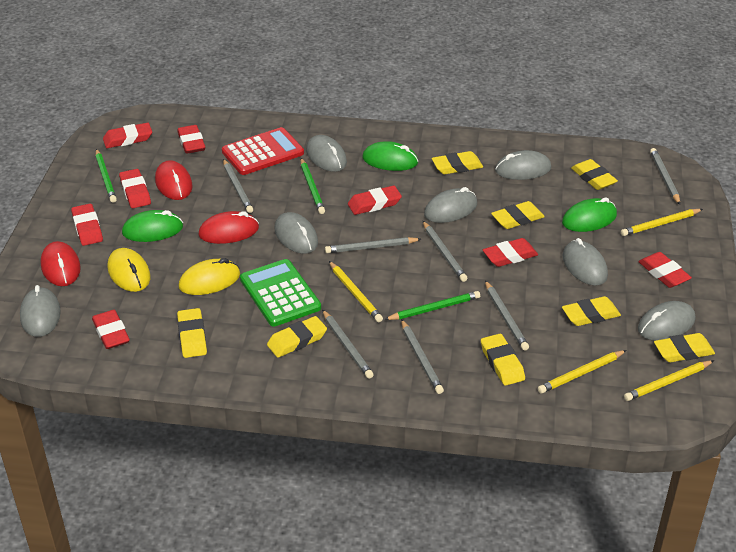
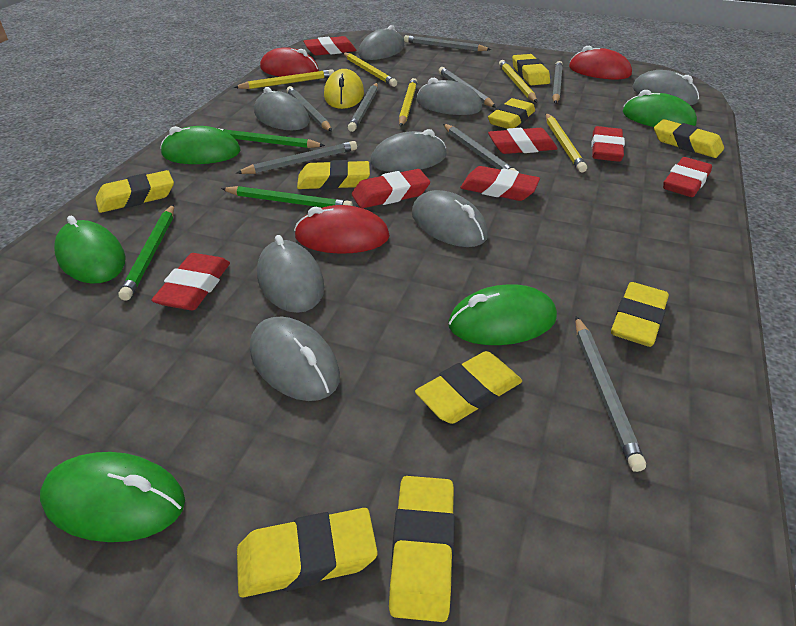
green calculator: 1 -> 0
green mouse: 3 -> 5
grey mouse: 7 -> 8
grey pencil: 7 -> 8
red calculator: 1 -> 0
red eraser: 8 -> 7
yellow eraser: 8 -> 9
yellow mouse: 2 -> 1
yellow pencil: 4 -> 5

